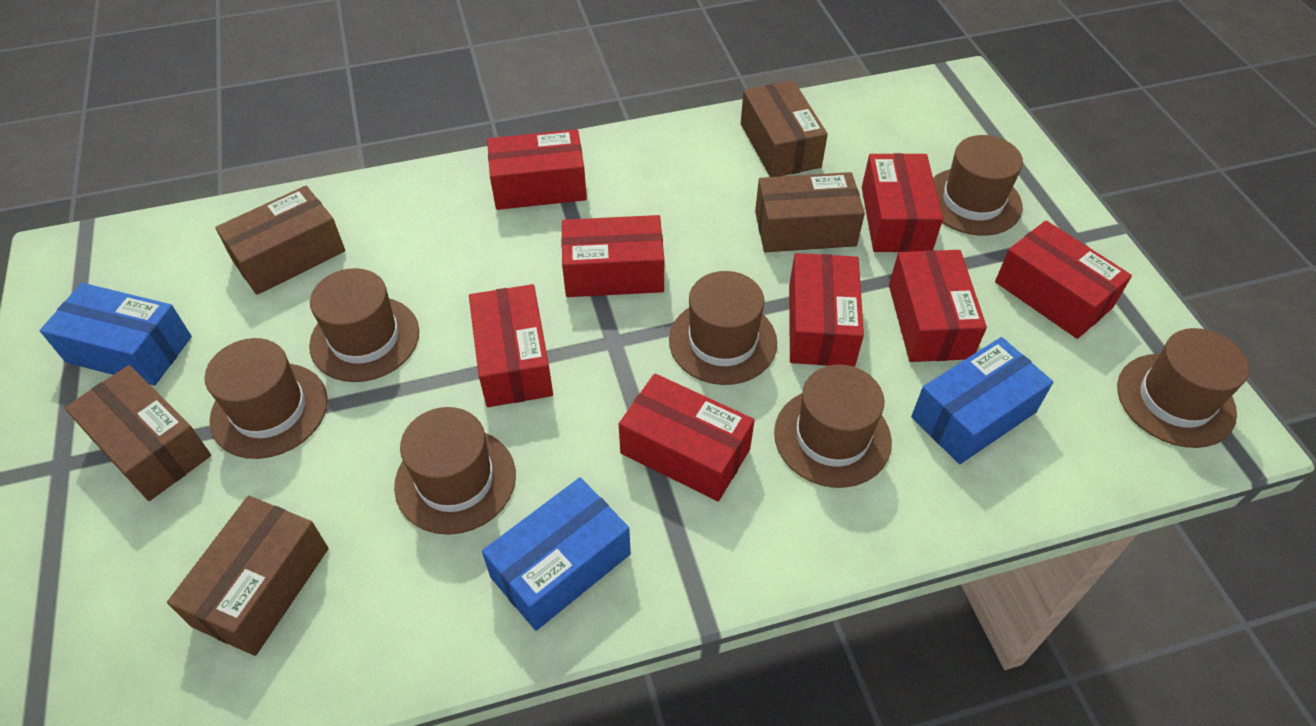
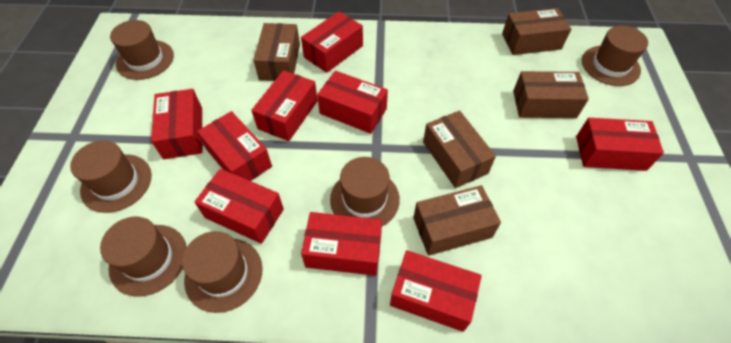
blue box: 3 -> 0
brown hat: 7 -> 6
red box: 8 -> 9

